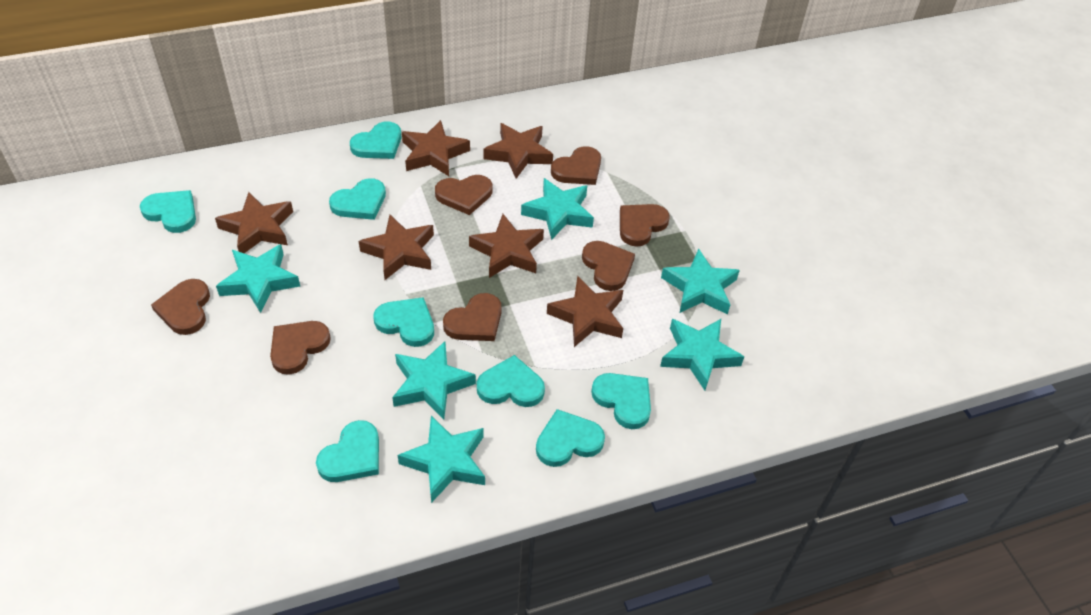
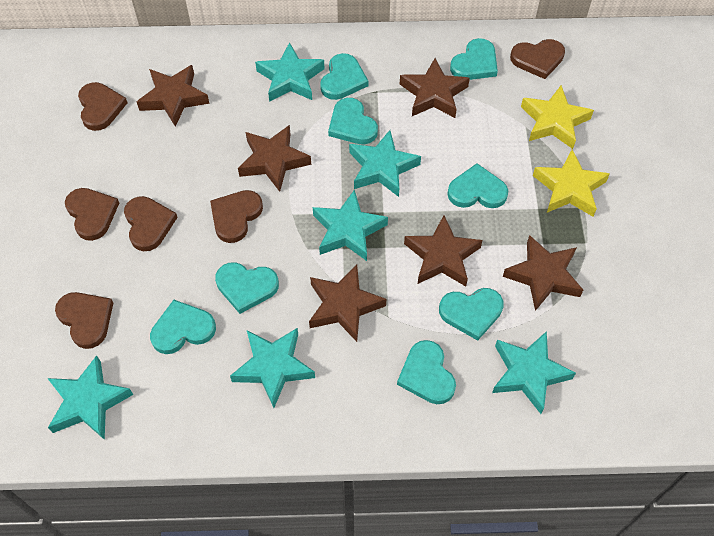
brown heart: 7 -> 6
yellow star: 0 -> 2

